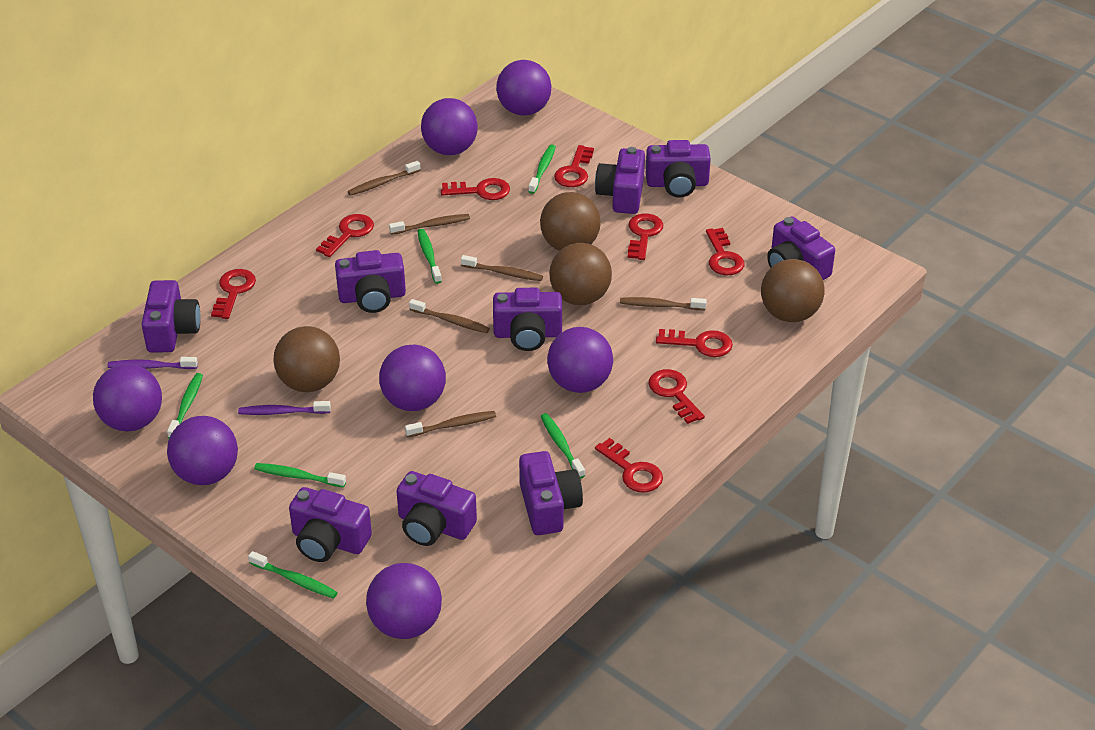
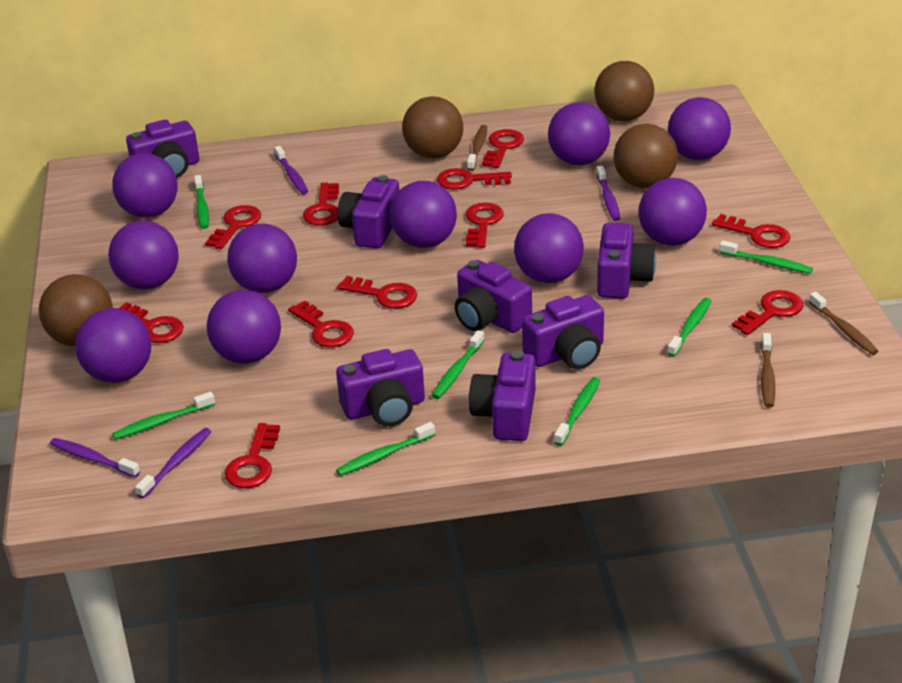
brown toothbrush: 6 -> 3
green toothbrush: 6 -> 7
purple ball: 7 -> 10
purple camera: 9 -> 7
purple toothbrush: 2 -> 4
red key: 9 -> 11

